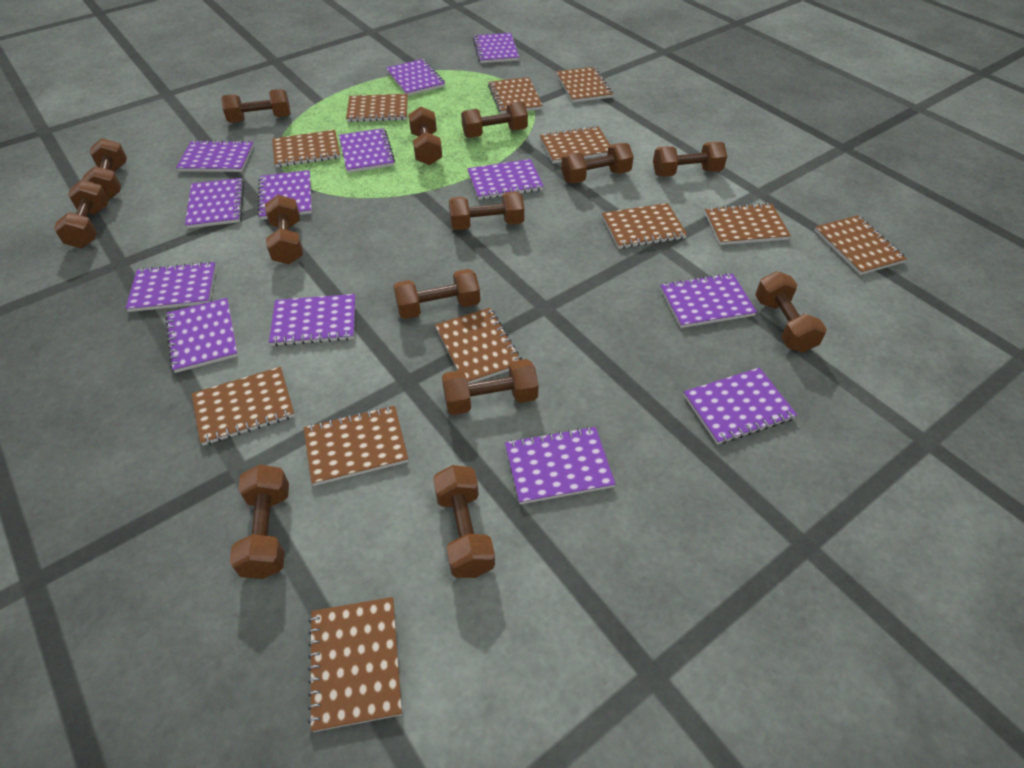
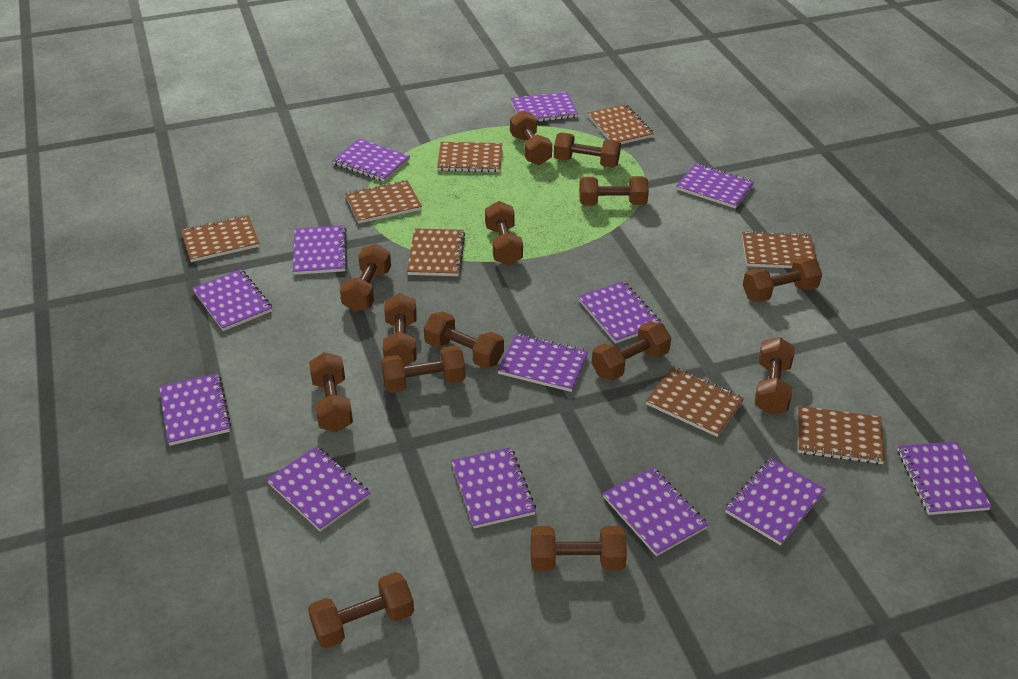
brown notebook: 12 -> 8

